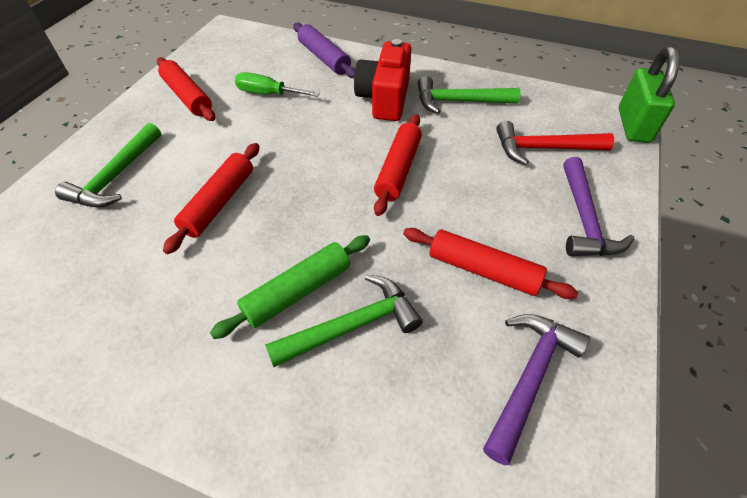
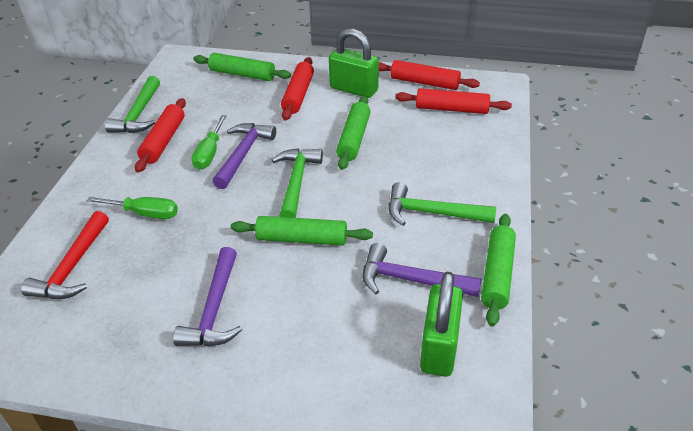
green padlock: 1 -> 2
green rolling pin: 1 -> 4
green screwdriver: 1 -> 2
purple hammer: 2 -> 3
purple rolling pin: 1 -> 0
red camera: 1 -> 0

